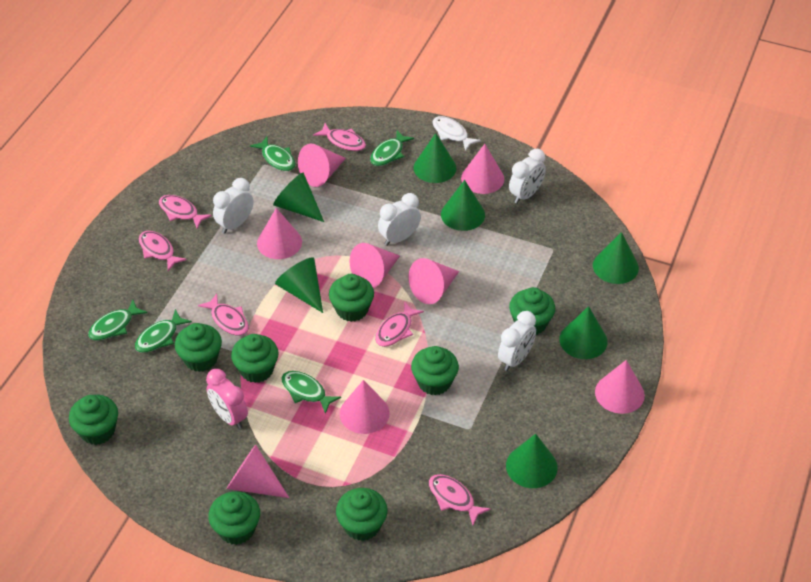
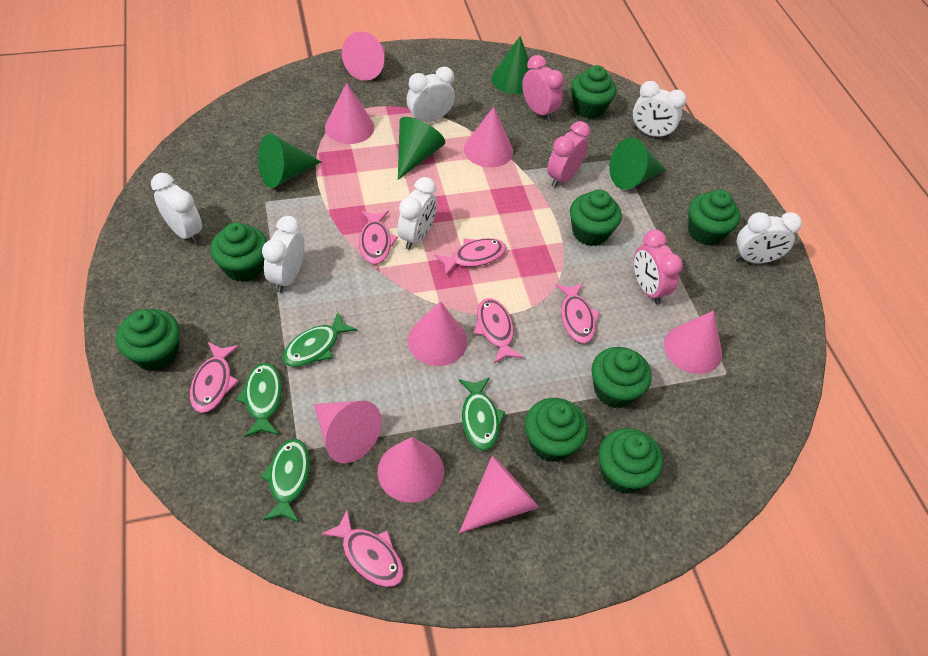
green cone: 7 -> 4
green fish: 5 -> 4
pink clock: 1 -> 3
white clock: 4 -> 6
white fish: 1 -> 0

